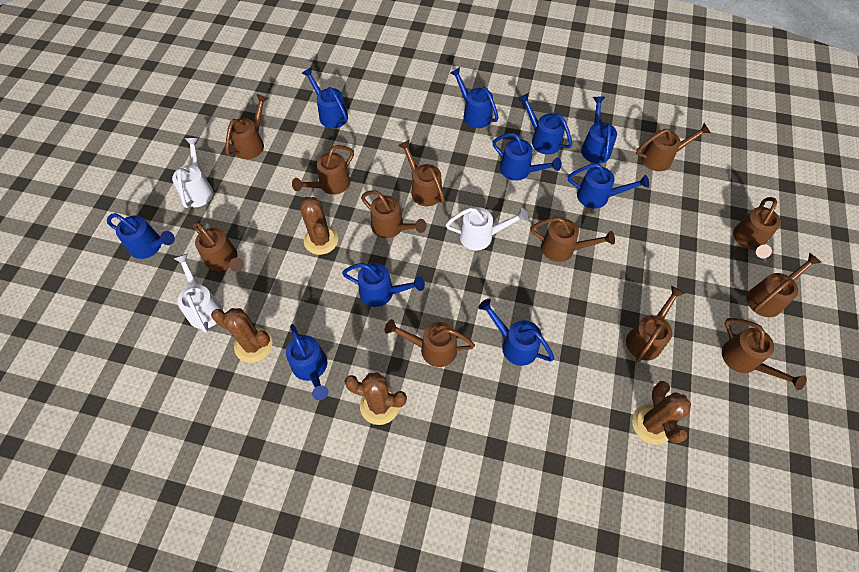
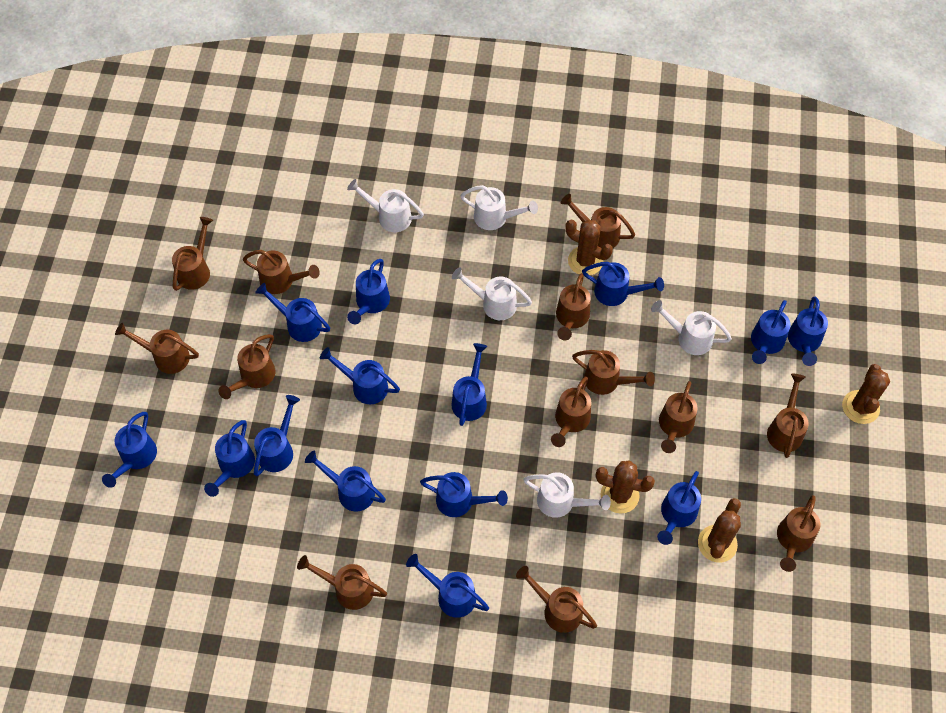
blue watering can: 10 -> 14
brown watering can: 12 -> 13
white watering can: 3 -> 5

